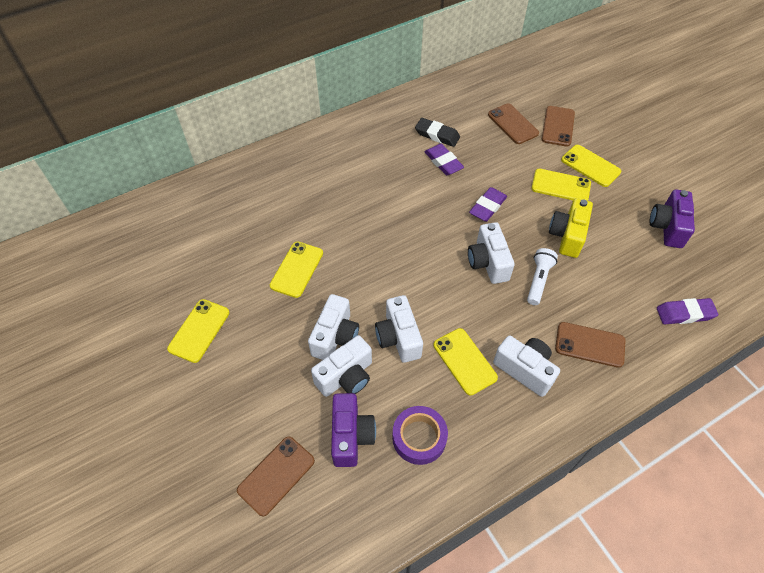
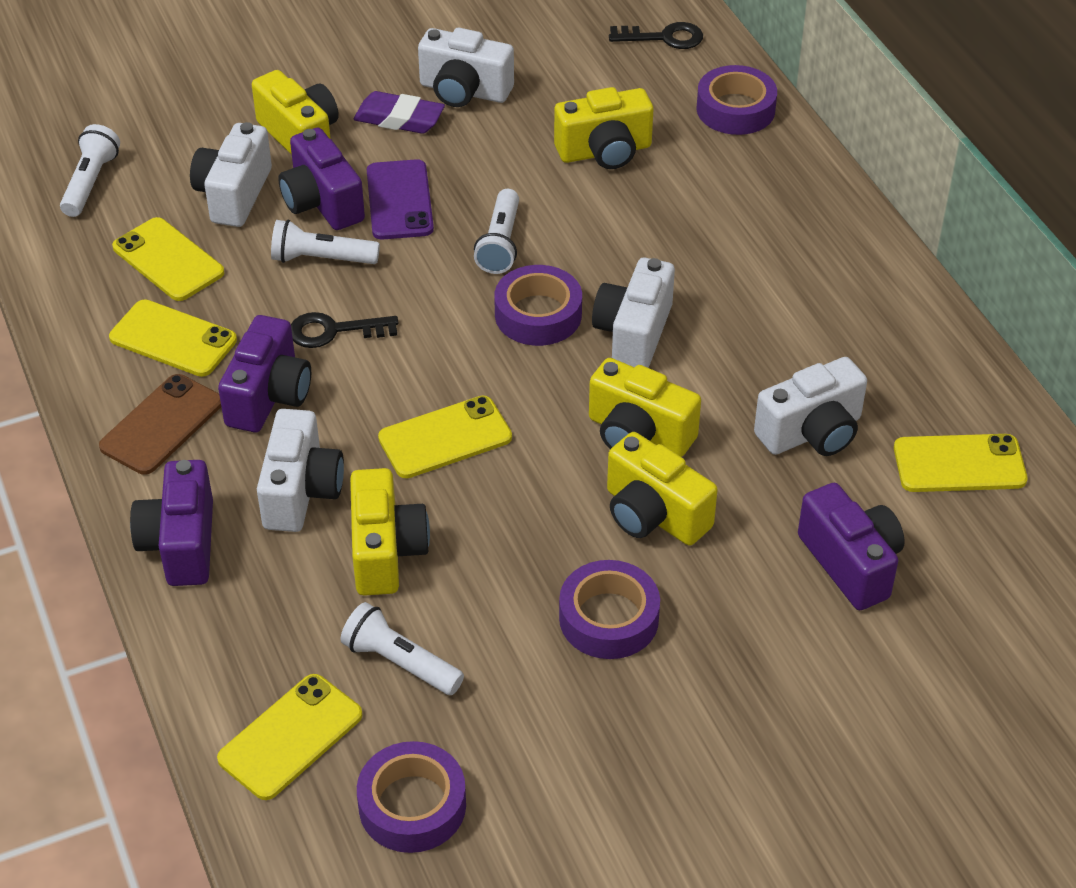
black eraser: 1 -> 0
black key: 0 -> 2
brown phone: 4 -> 1
purple camera: 2 -> 4
purple eraser: 3 -> 1
purple phone: 0 -> 1
purple tape: 1 -> 4
white flashlight: 1 -> 4
yellow camera: 1 -> 5

